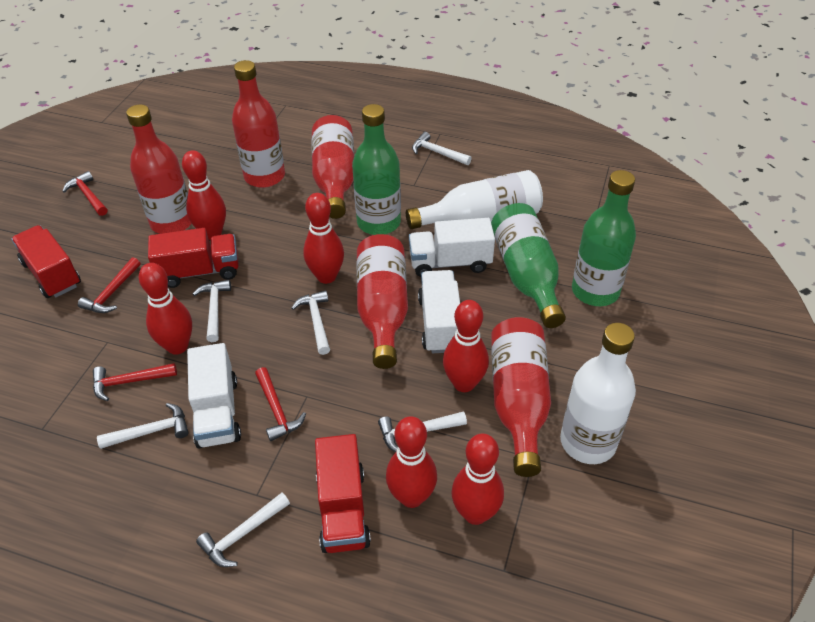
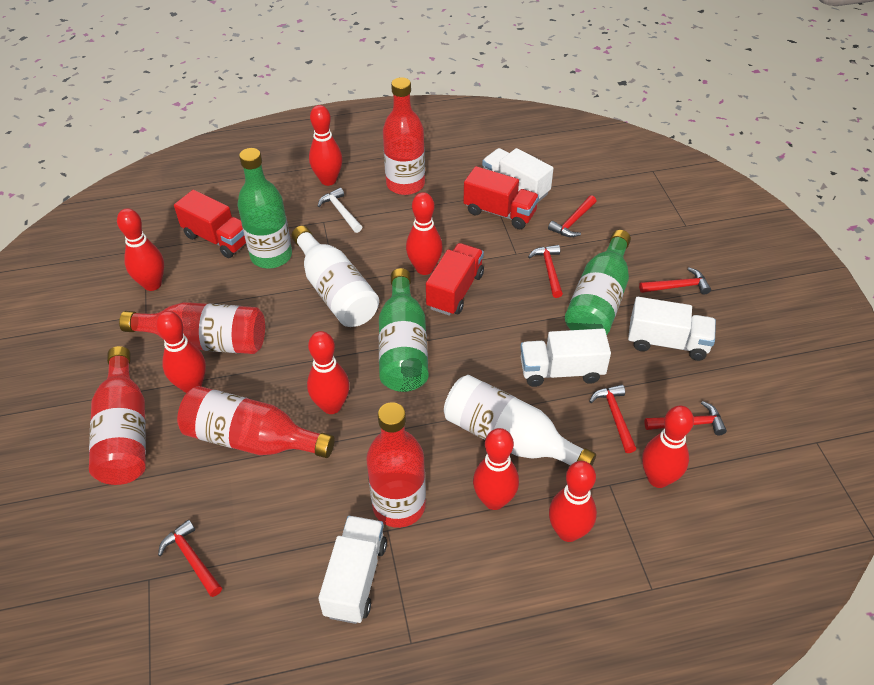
red bowling pin: 6 -> 8
red hammer: 4 -> 6
white hammer: 6 -> 1
white truck: 3 -> 4

